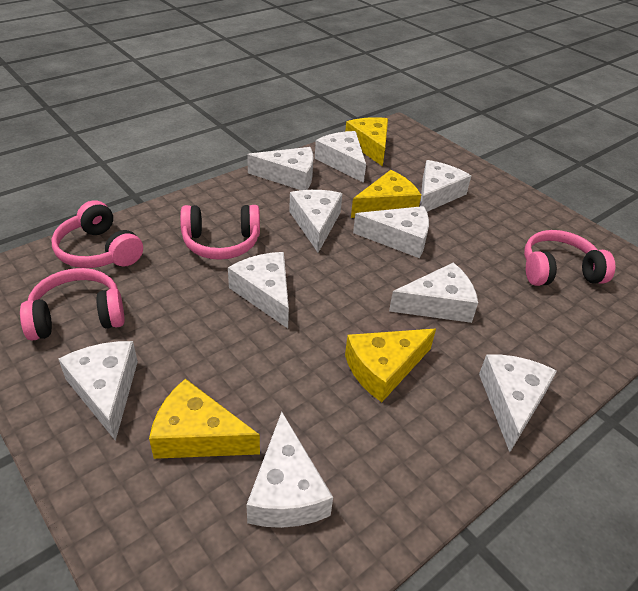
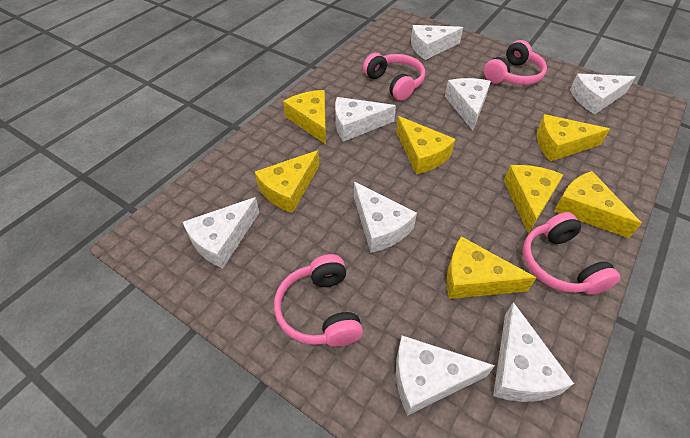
white cheese: 10 -> 8
yellow cheese: 4 -> 7

